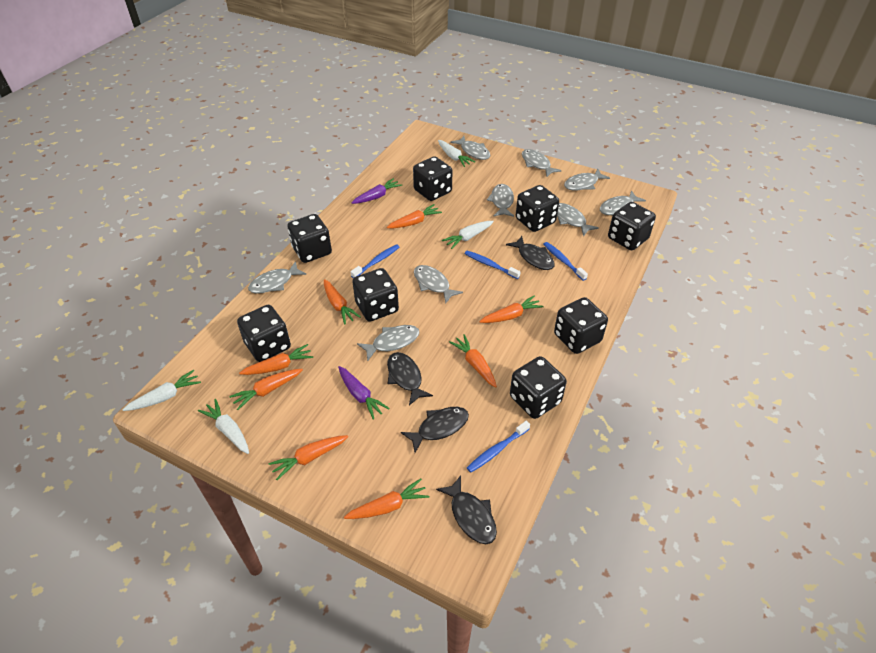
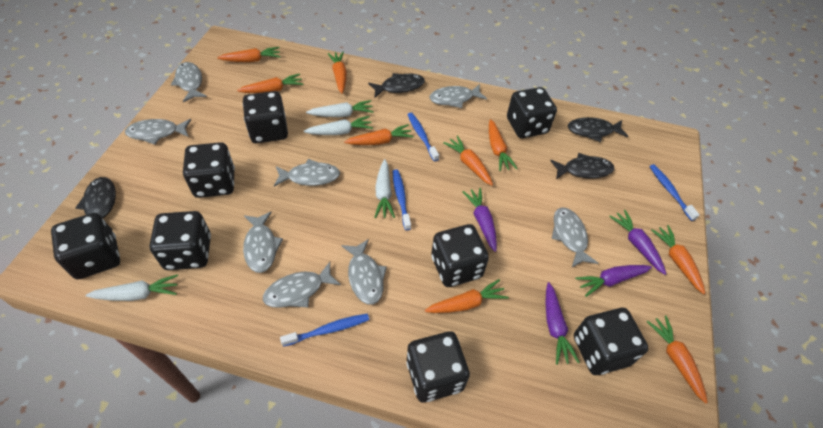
grey fish: 9 -> 8
orange carrot: 8 -> 9
purple carrot: 2 -> 4

